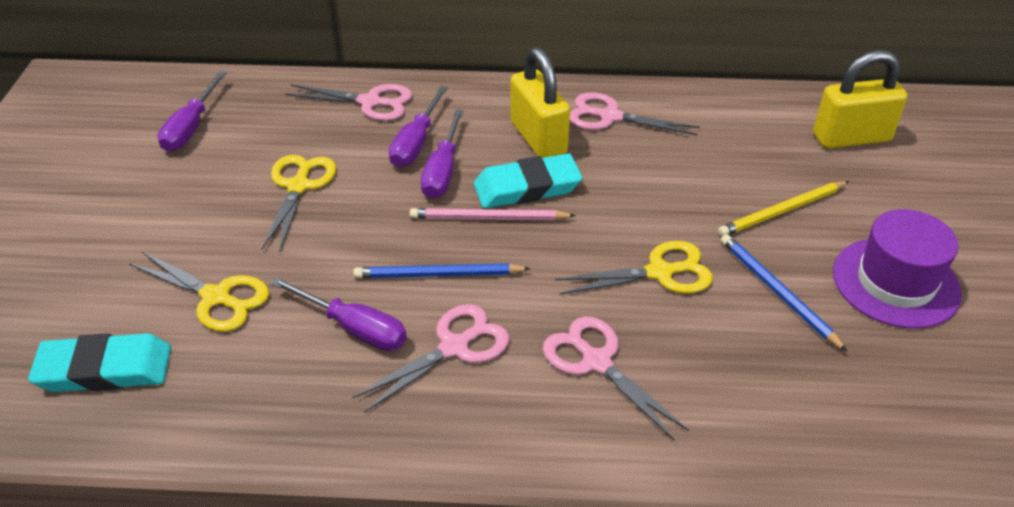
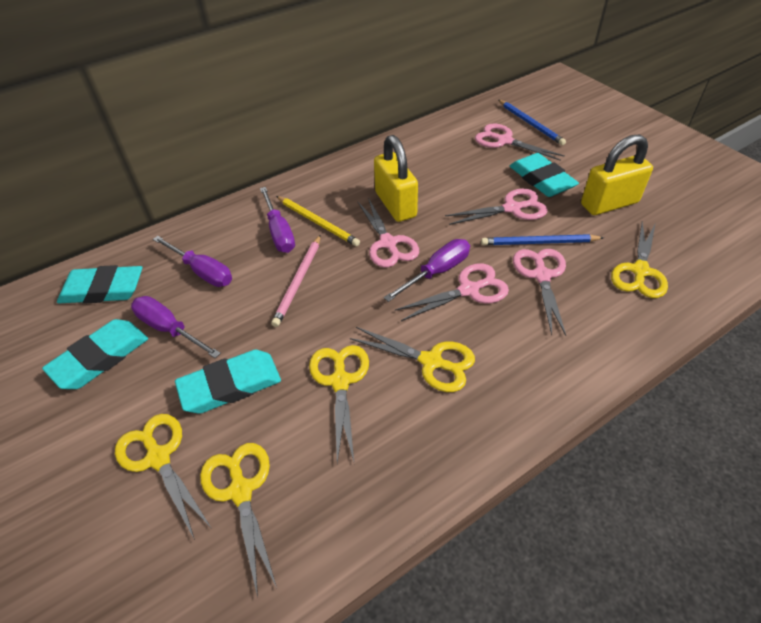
pink scissors: 4 -> 5
purple hat: 1 -> 0
turquoise eraser: 2 -> 4
yellow scissors: 3 -> 5

